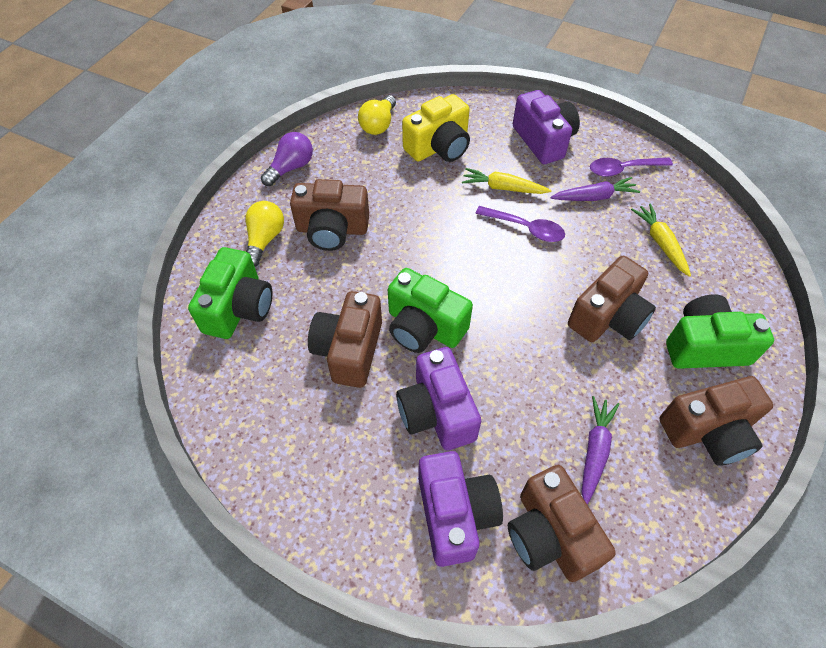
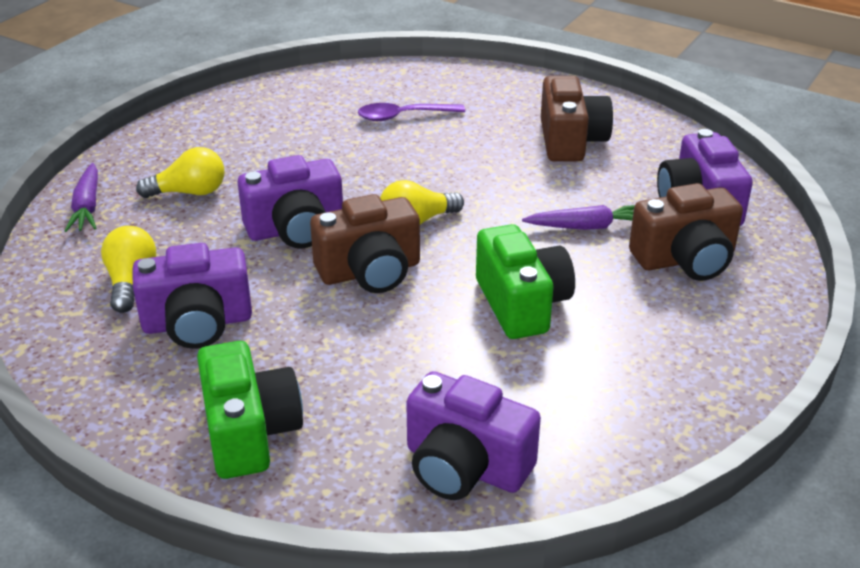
brown camera: 5 -> 3
green camera: 3 -> 2
purple camera: 3 -> 4
purple light bulb: 1 -> 0
purple spoon: 2 -> 1
yellow camera: 1 -> 0
yellow carrot: 2 -> 0
yellow light bulb: 2 -> 3

